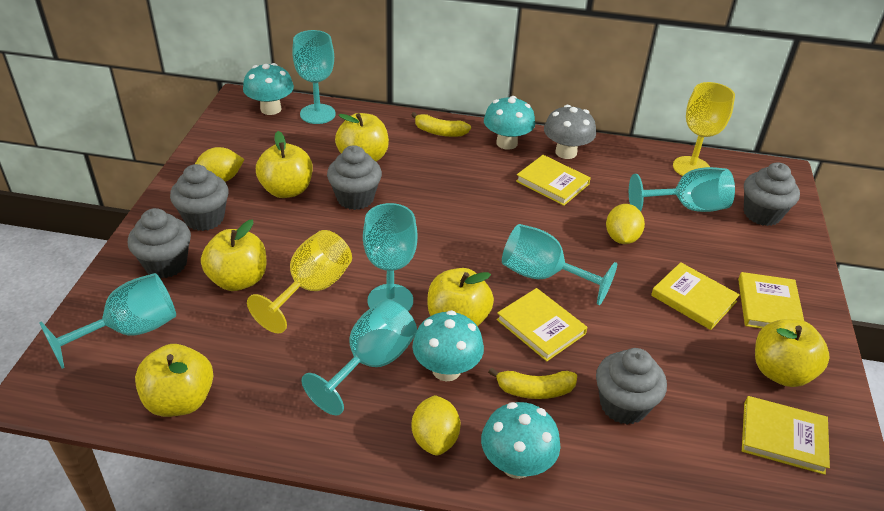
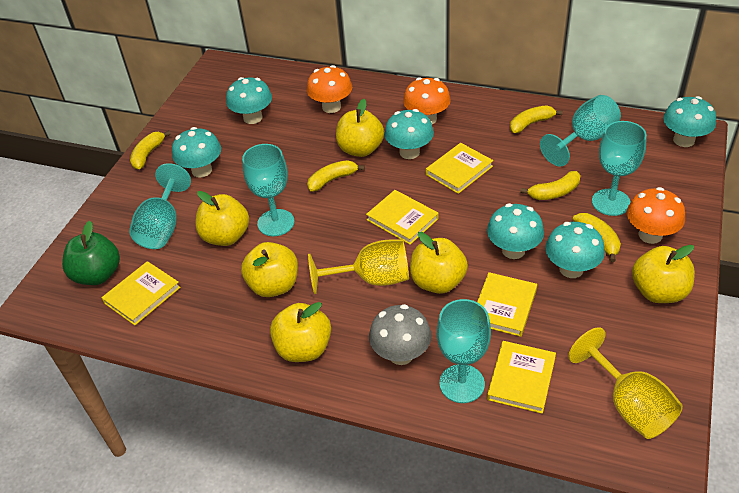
green apple: 0 -> 1
grey cupcake: 5 -> 0
orange mushroom: 0 -> 3
turquoise goblet: 6 -> 5
turquoise mushroom: 4 -> 6
yellow banana: 2 -> 5
yellow lemon: 3 -> 0

